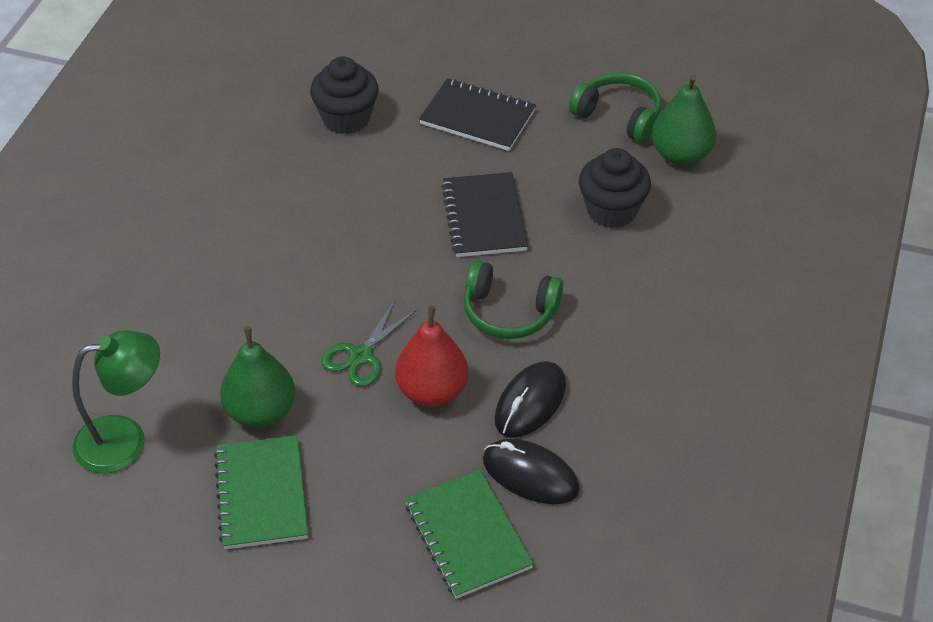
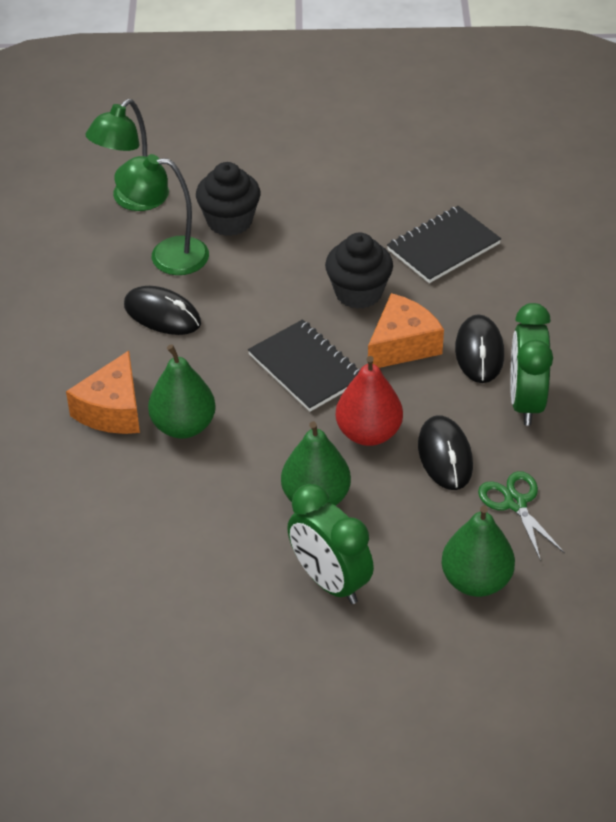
black mouse: 2 -> 3
green clock: 0 -> 2
green headphones: 2 -> 0
green lamp: 1 -> 2
green notebook: 2 -> 0
green pear: 2 -> 3
orange cheese: 0 -> 2

